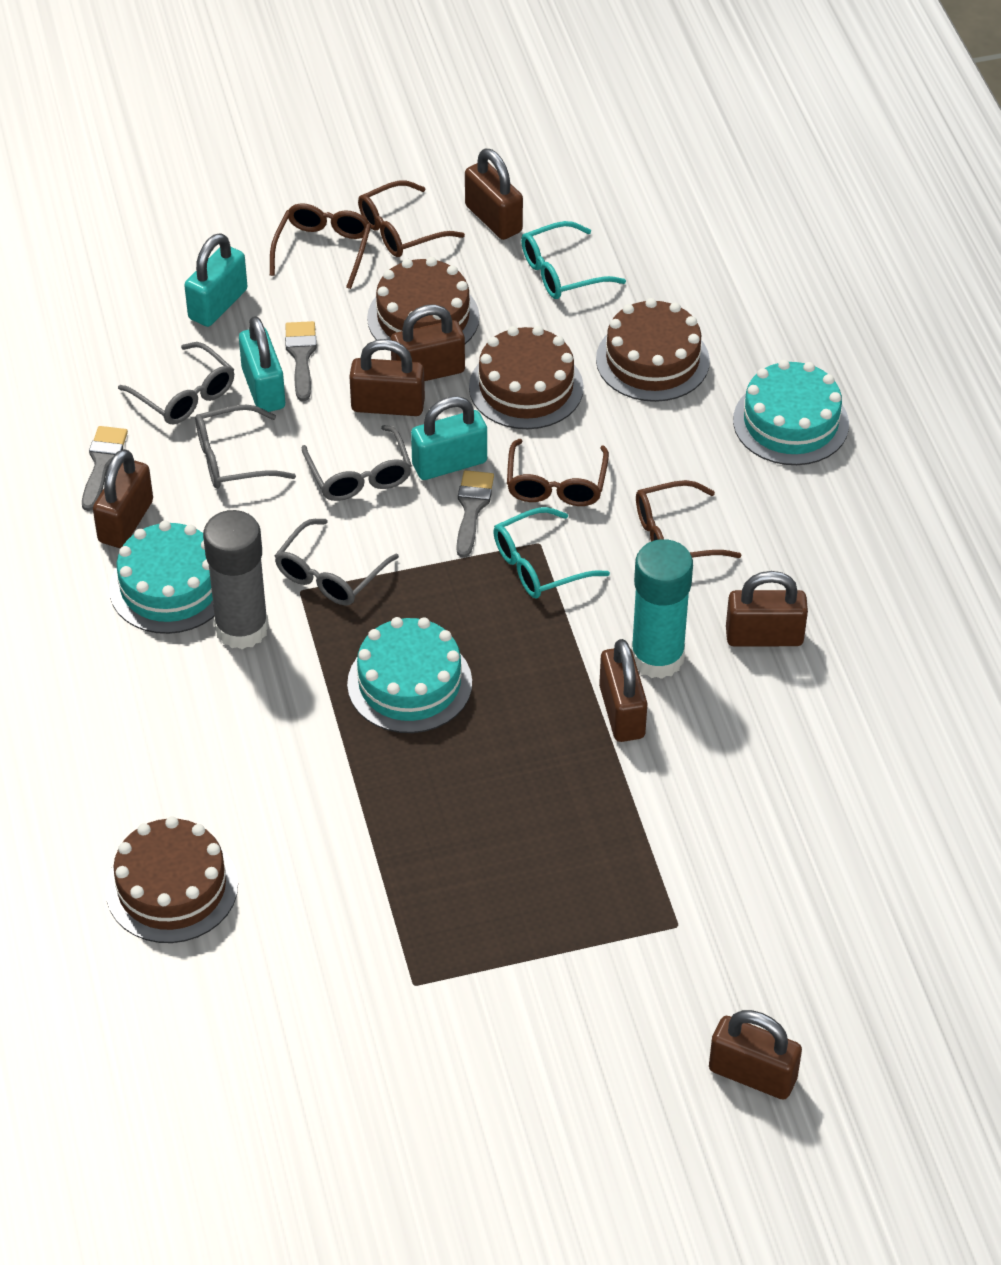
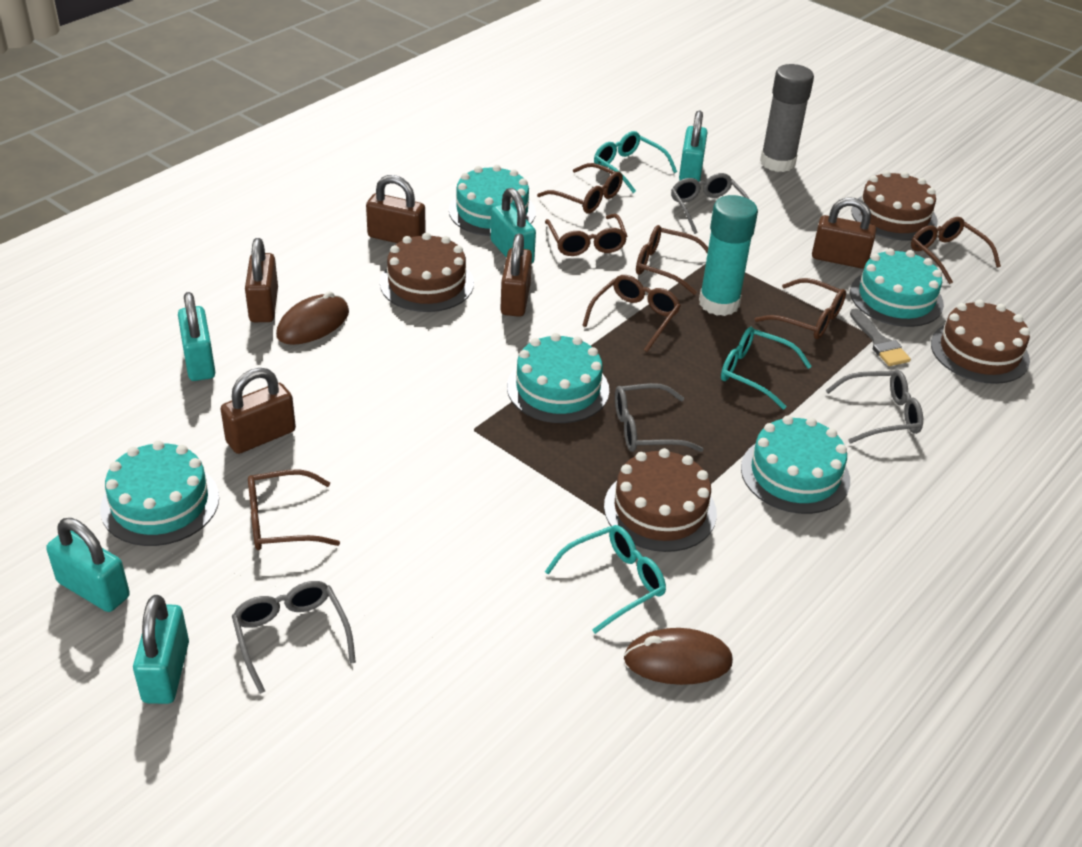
brown glasses: 4 -> 7
brown mouse: 0 -> 2
brown padlock: 7 -> 5
grey brush: 3 -> 1
turquoise cake: 3 -> 5
turquoise glasses: 2 -> 3
turquoise padlock: 3 -> 5

